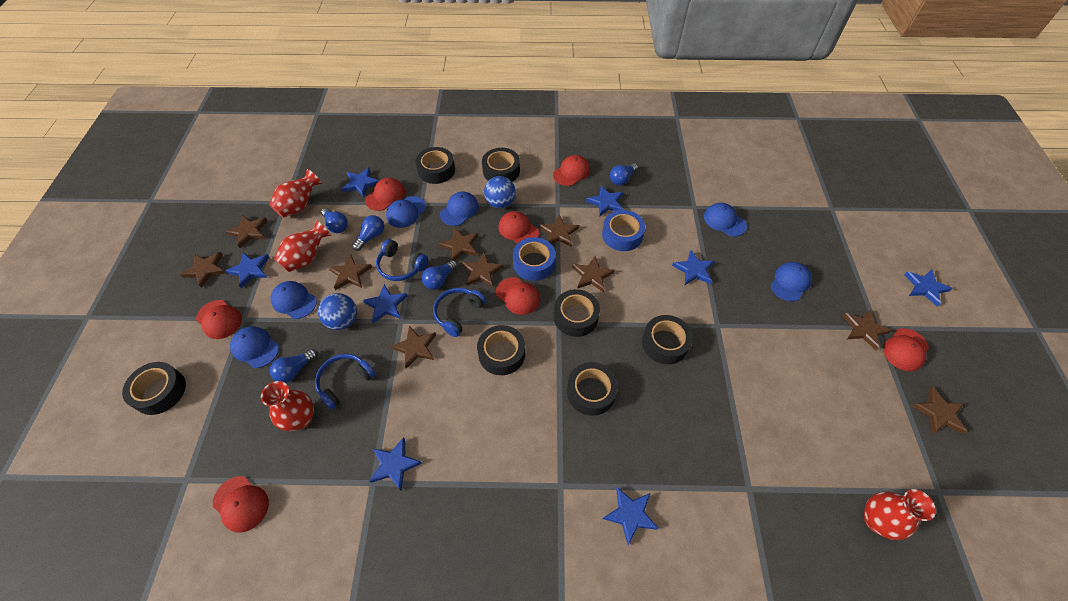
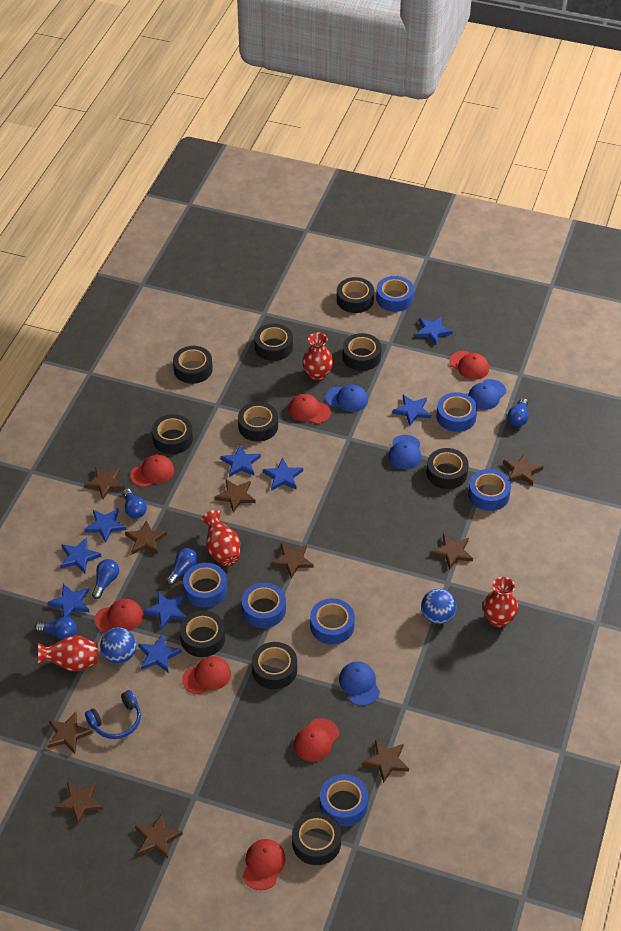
black tape: 7 -> 10
blue cap: 6 -> 4
blue headphones: 3 -> 1
blue star: 8 -> 9
blue tape: 2 -> 7

